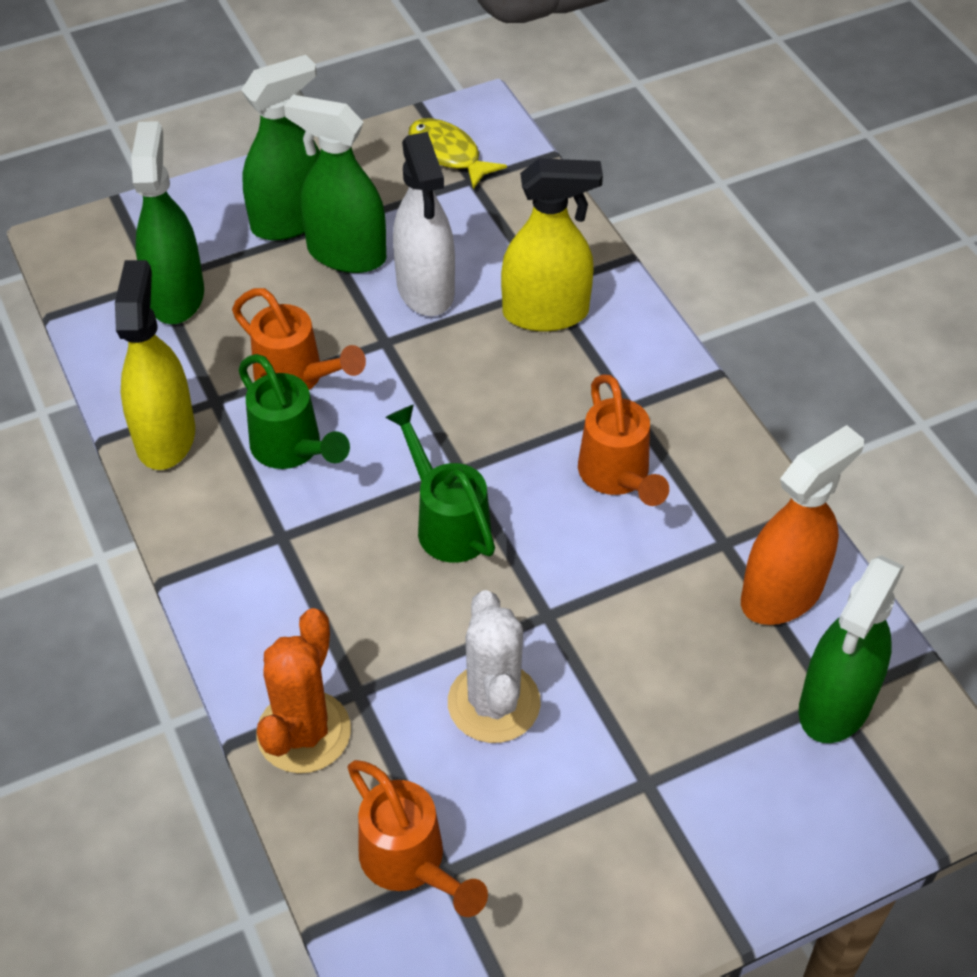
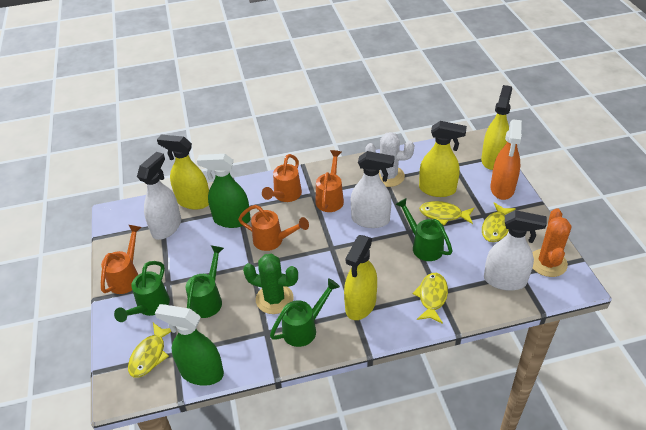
green cactus: 0 -> 1
green spray bottle: 4 -> 2
green watering can: 2 -> 4
orange watering can: 3 -> 4
white spray bottle: 1 -> 3
yellow fish: 1 -> 4
yellow spray bottle: 2 -> 4

